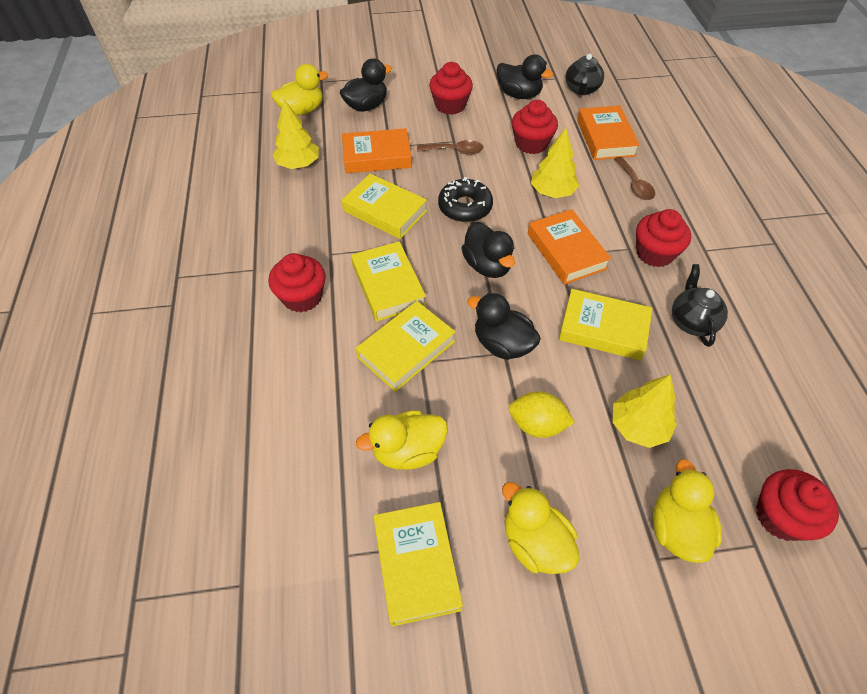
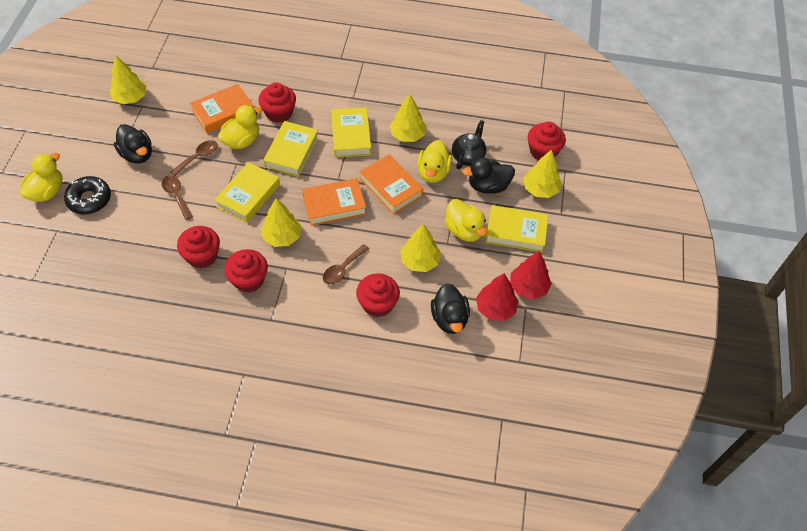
black duck: 4 -> 3
black teapot: 2 -> 1
brown spoon: 2 -> 3
red tree: 0 -> 2
yellow book: 5 -> 4
yellow lemon: 1 -> 0
yellow tree: 3 -> 5

